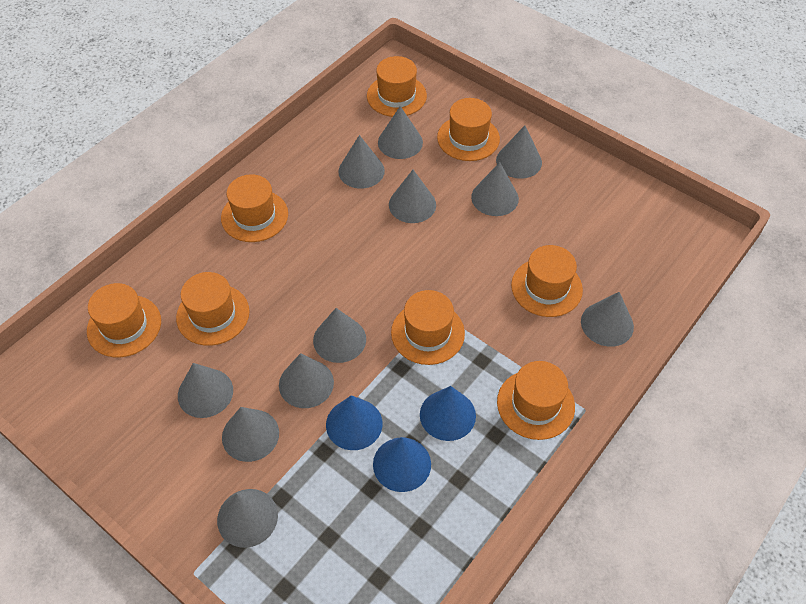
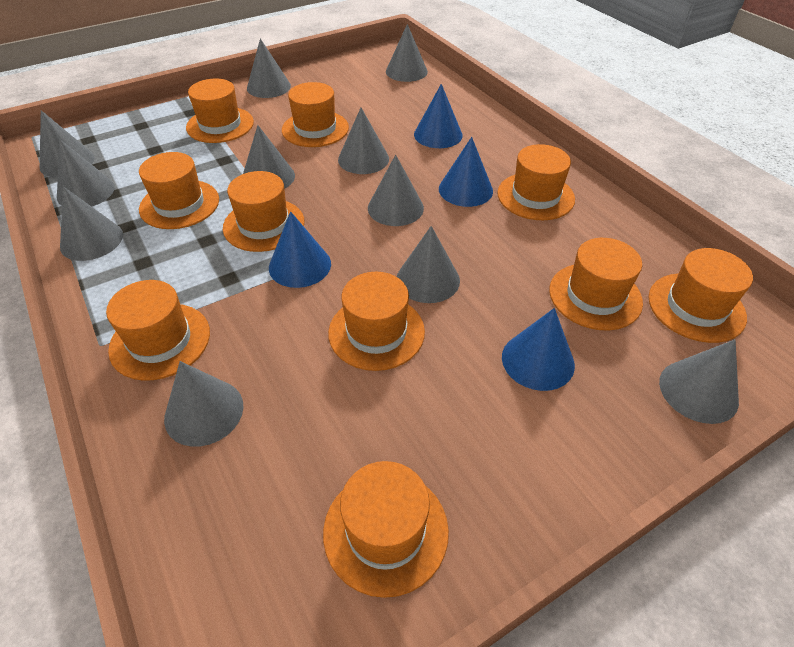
blue cone: 3 -> 4
orange hat: 8 -> 10

